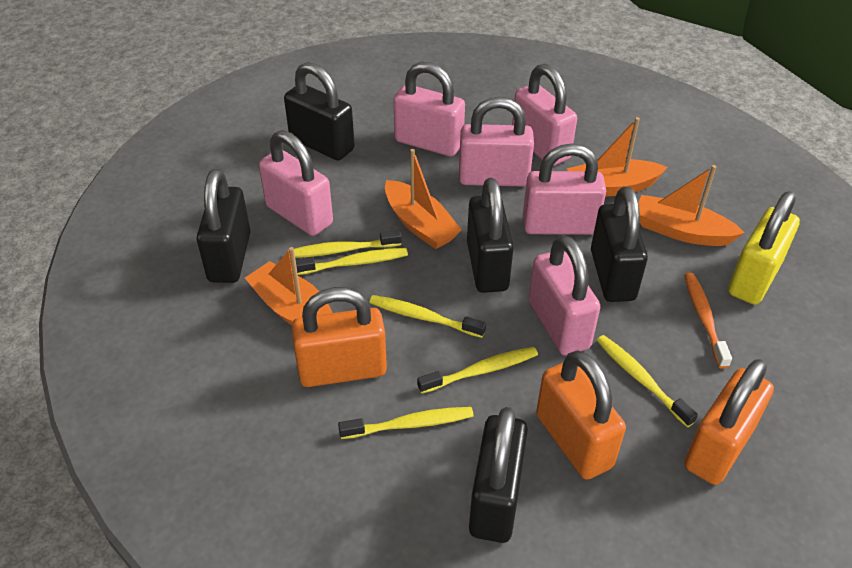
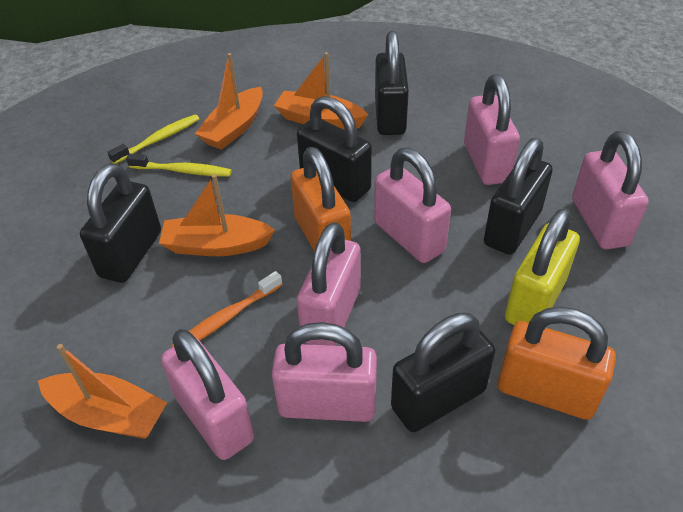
orange padlock: 3 -> 2
yellow toothbrush: 6 -> 2

